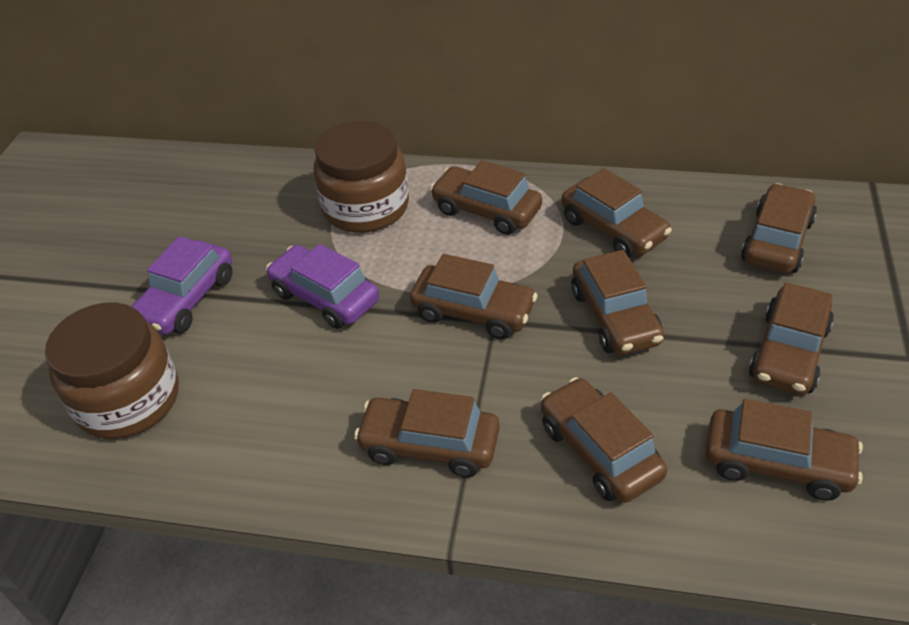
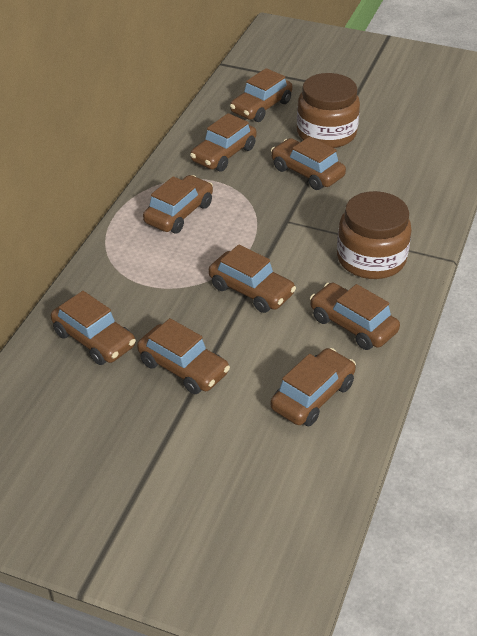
purple car: 2 -> 0

